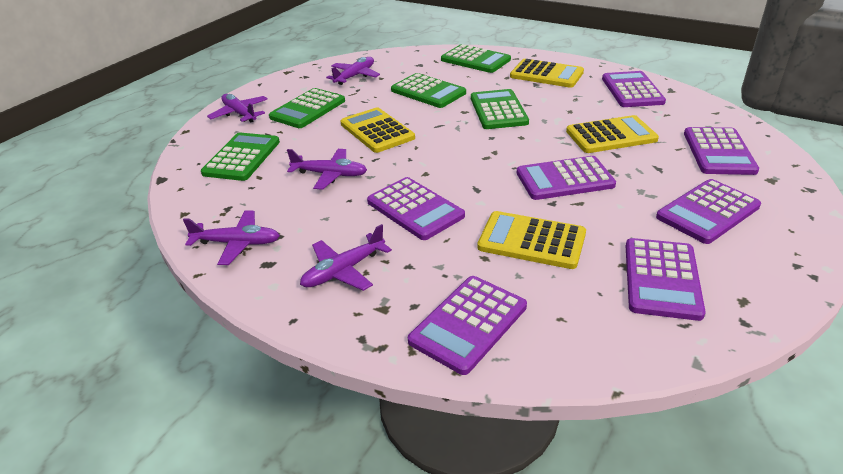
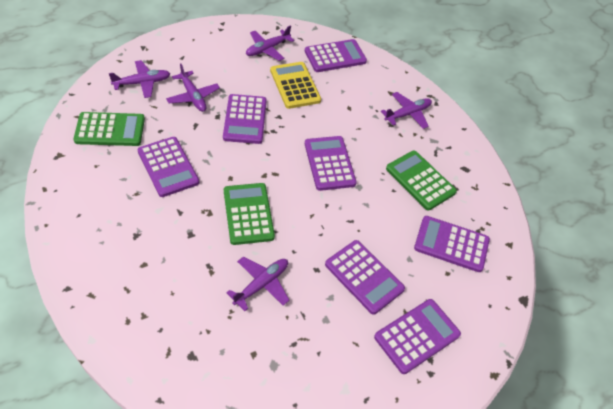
green calculator: 5 -> 3
yellow calculator: 4 -> 1

